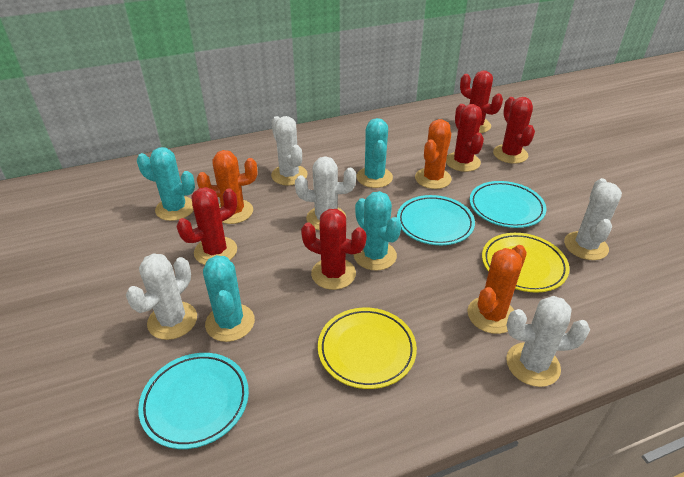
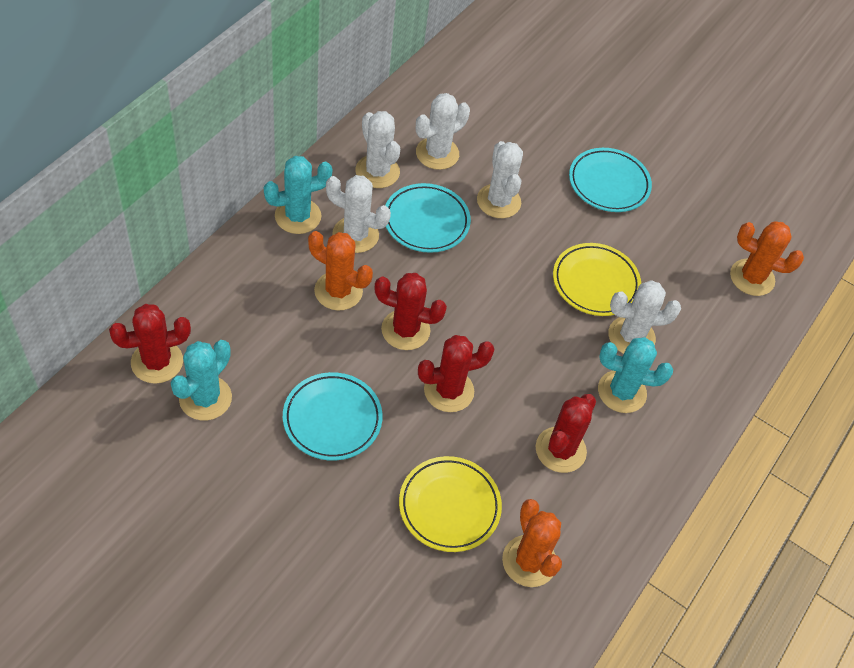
red cactus: 5 -> 4
turquoise cactus: 4 -> 3

